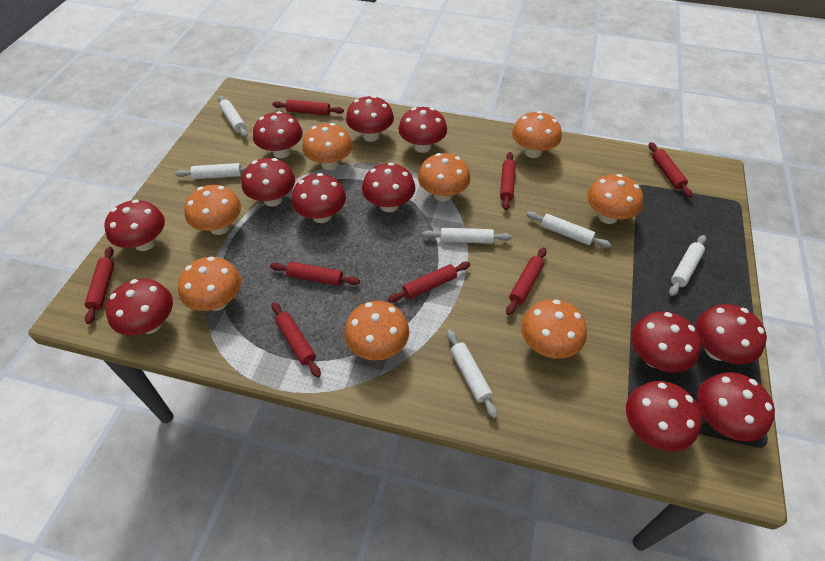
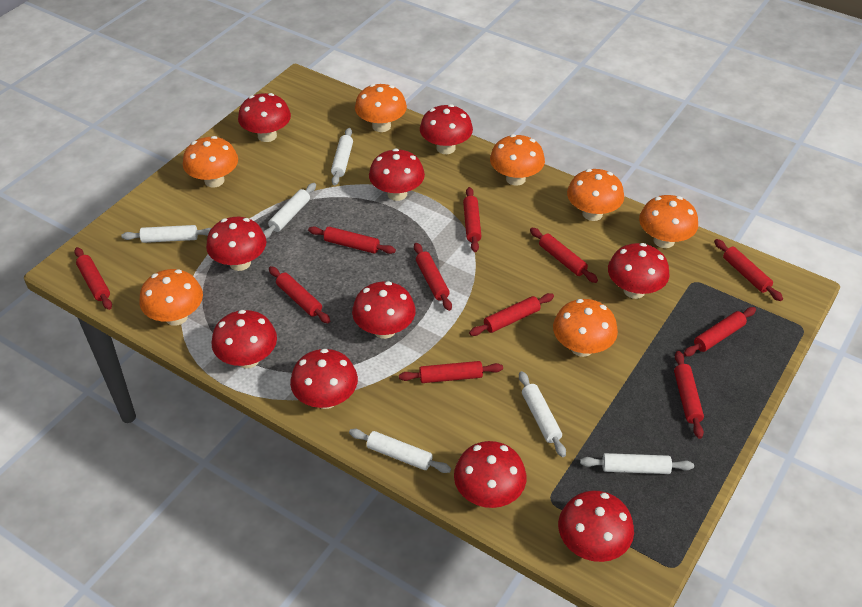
orange mushroom: 8 -> 7
red mushroom: 12 -> 10
red rolling pin: 8 -> 11

